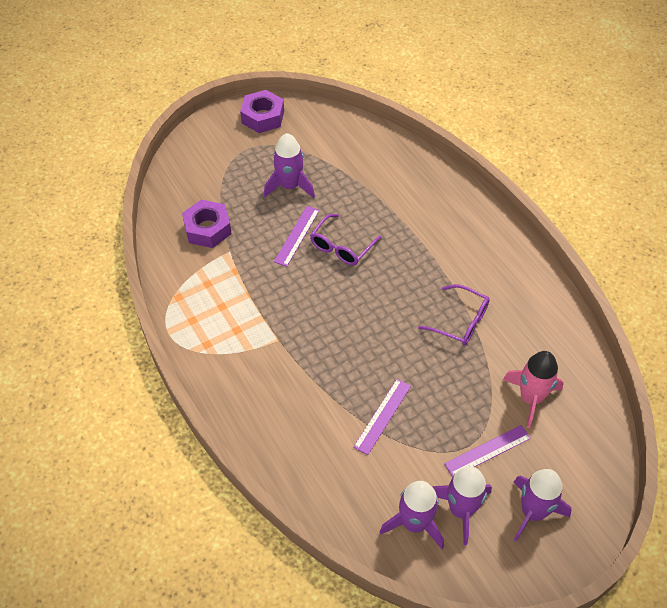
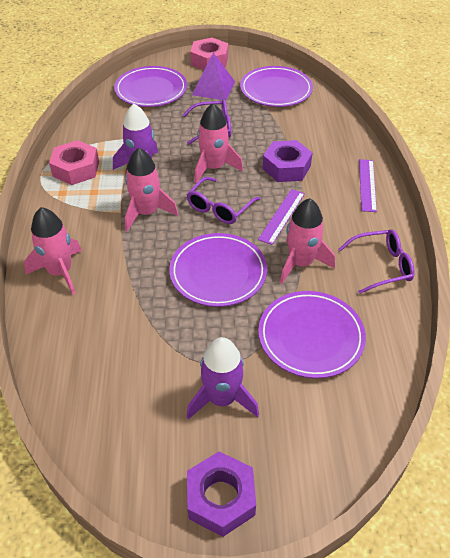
pink nut: 0 -> 2
pink rocket: 1 -> 4
purple glasses: 2 -> 3
purple plate: 0 -> 4
purple pyramid: 0 -> 1
purple rocket: 4 -> 2
purple ruler: 3 -> 2

